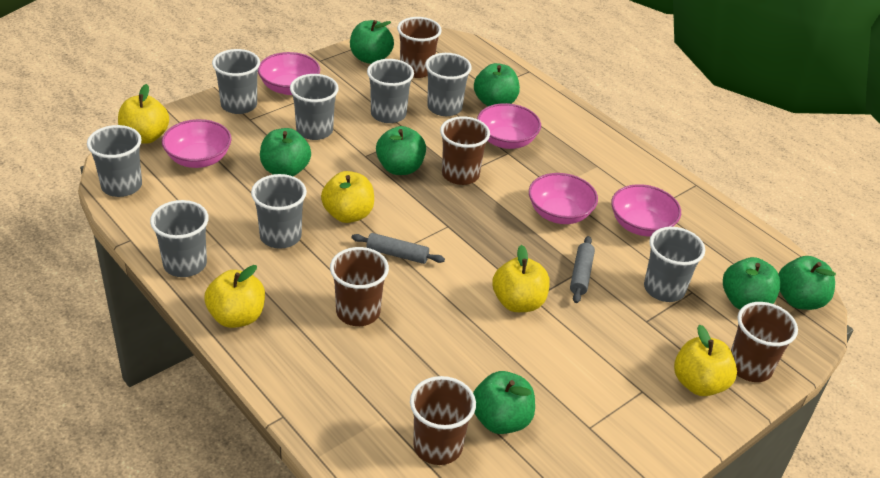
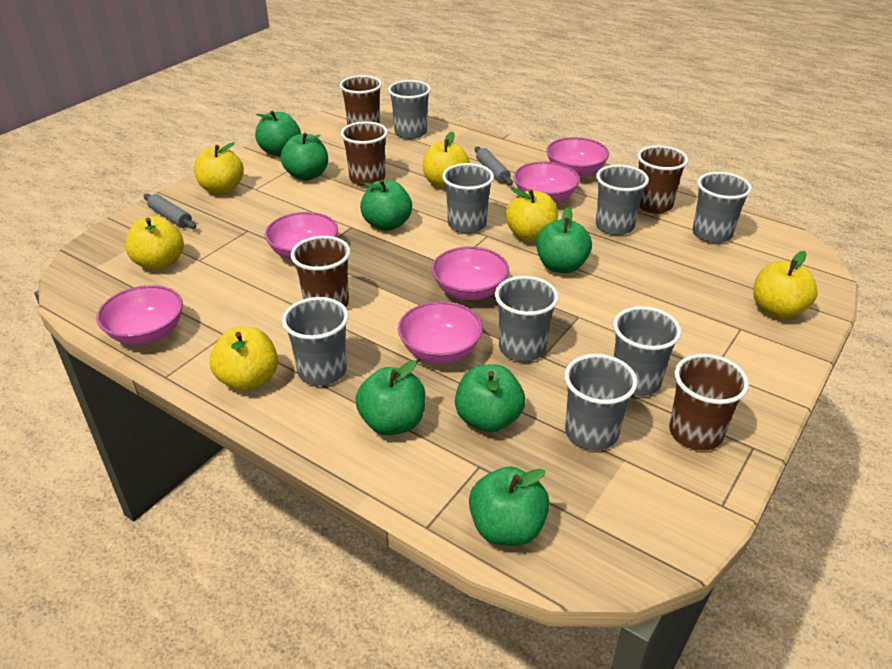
pink bowl: 5 -> 6
yellow apple: 5 -> 6

